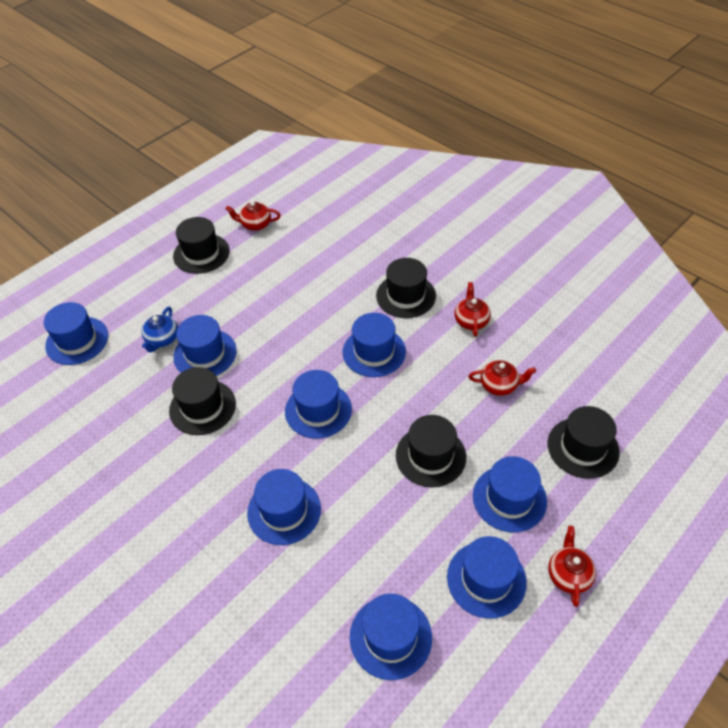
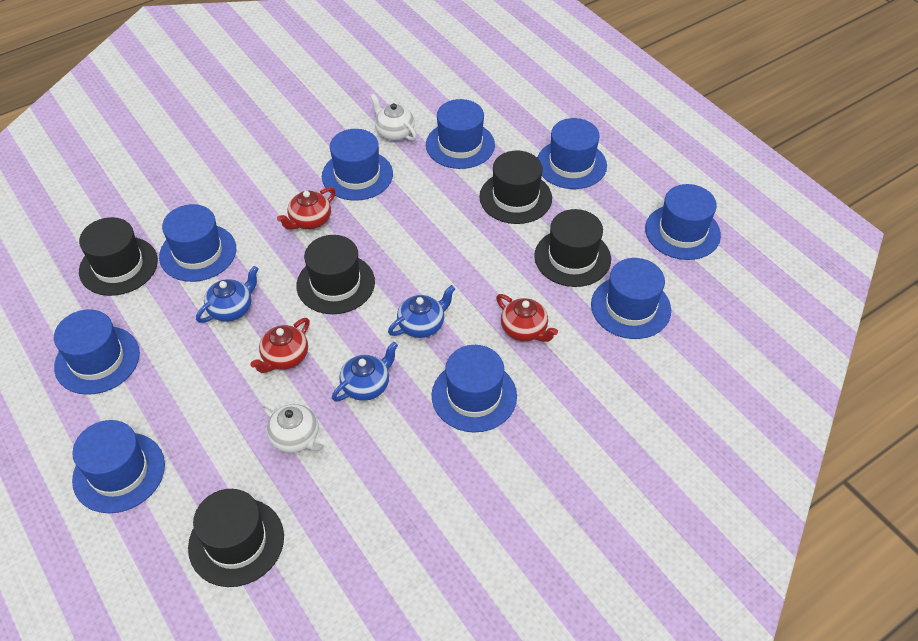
blue hat: 8 -> 9
blue teapot: 1 -> 3
red teapot: 4 -> 3
white teapot: 0 -> 2

